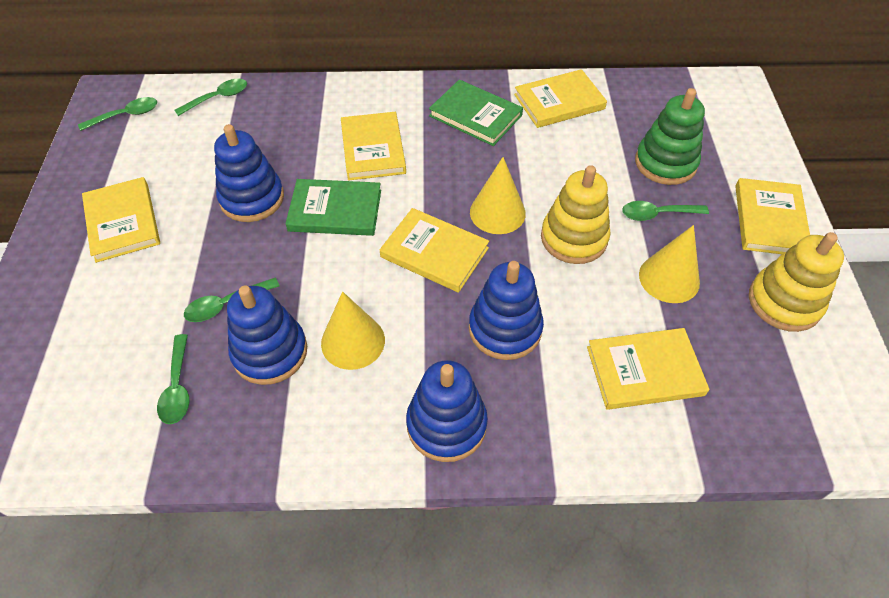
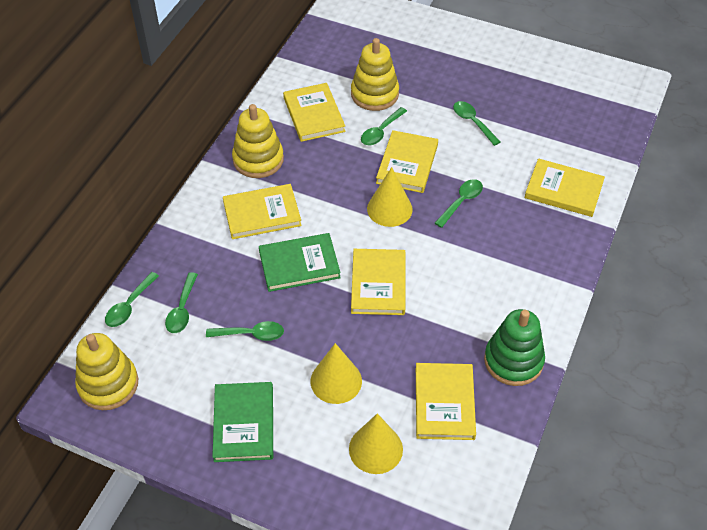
blue stacking toy: 4 -> 0
green spoon: 5 -> 6
yellow stacking toy: 2 -> 3

